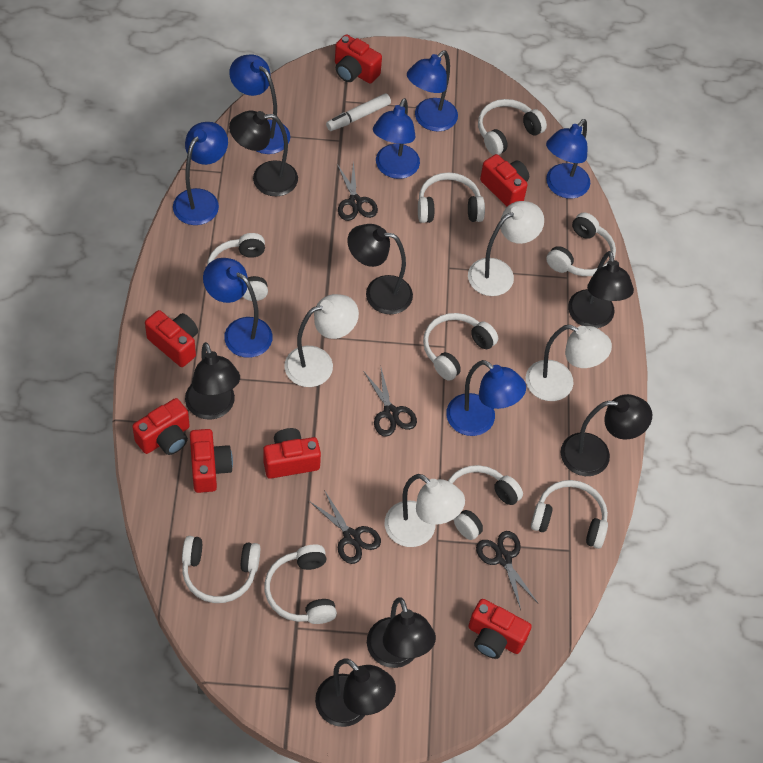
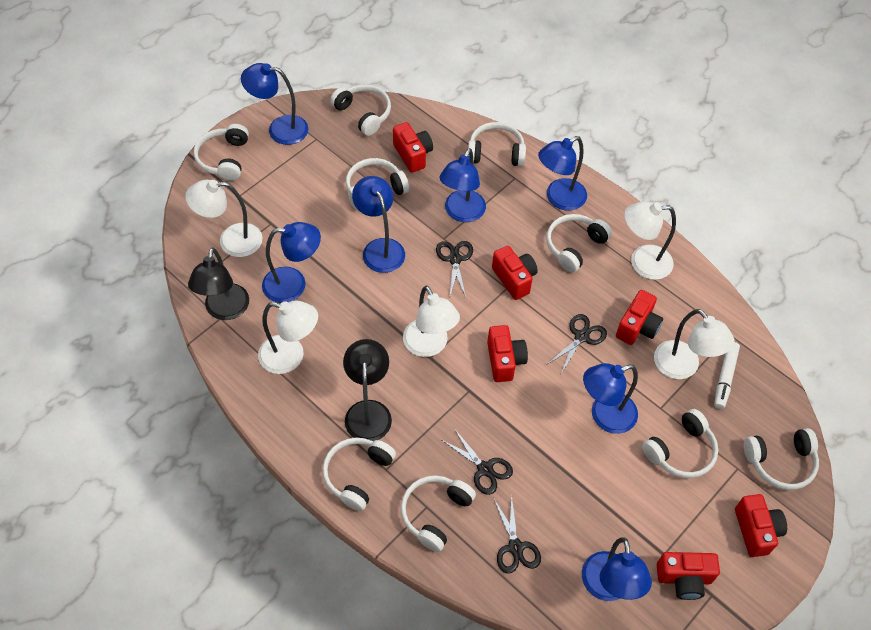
black lamp: 7 -> 2
red camera: 7 -> 6
white lamp: 4 -> 5

